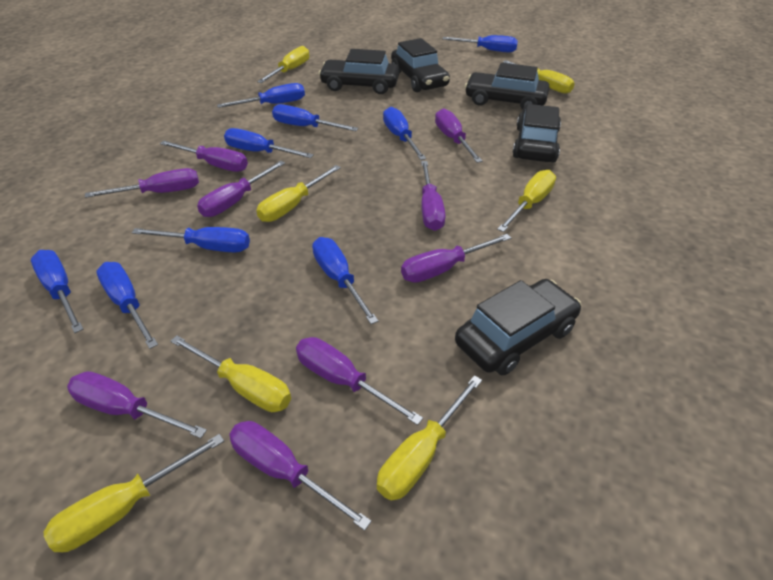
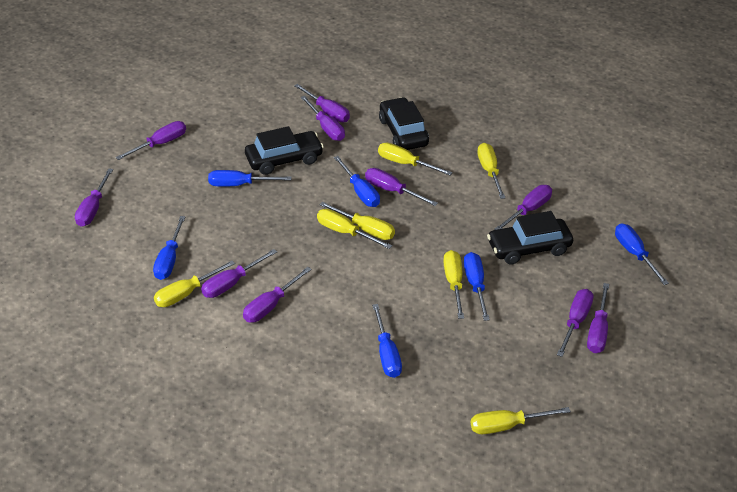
black car: 5 -> 3
blue screwdriver: 9 -> 6
purple screwdriver: 9 -> 10

